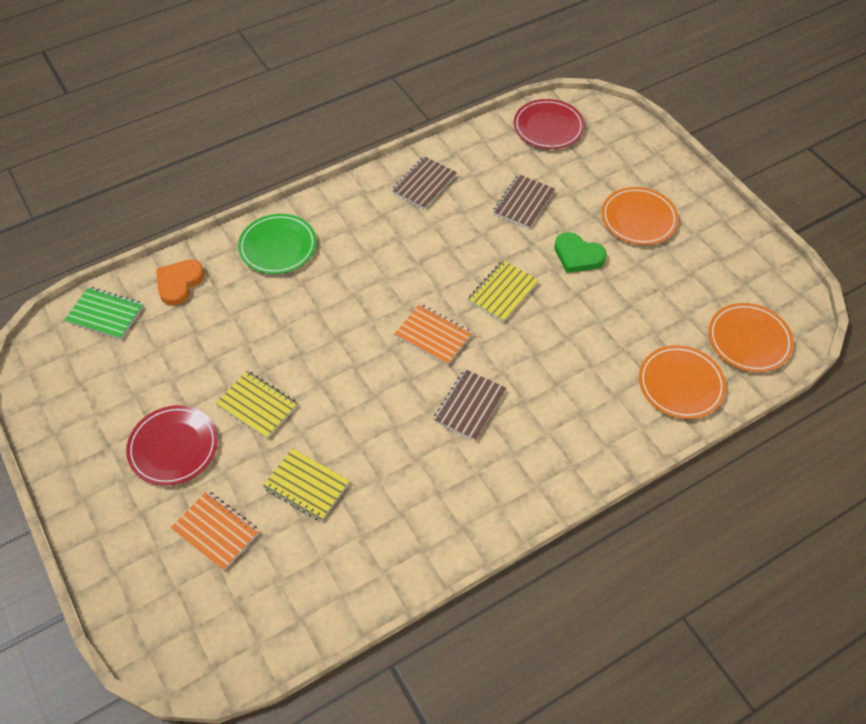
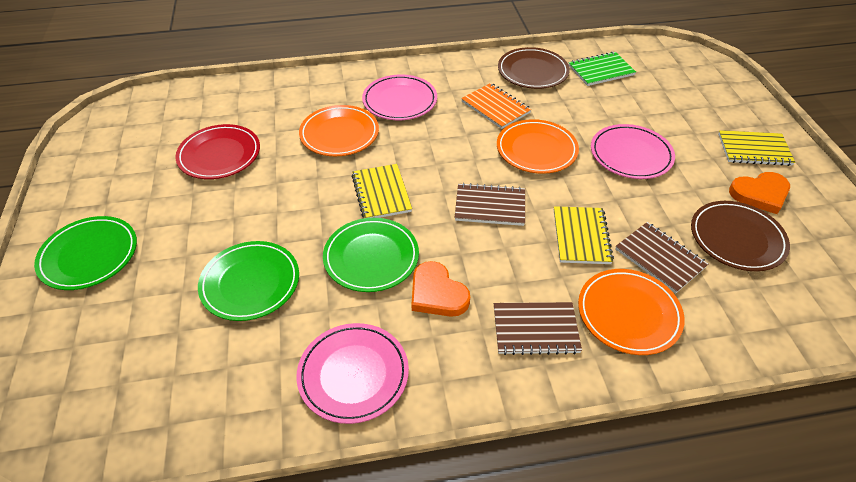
brown plate: 0 -> 2
green heart: 1 -> 0
green plate: 1 -> 3
orange heart: 1 -> 2
orange notebook: 2 -> 1
pink plate: 0 -> 3
red plate: 2 -> 1

